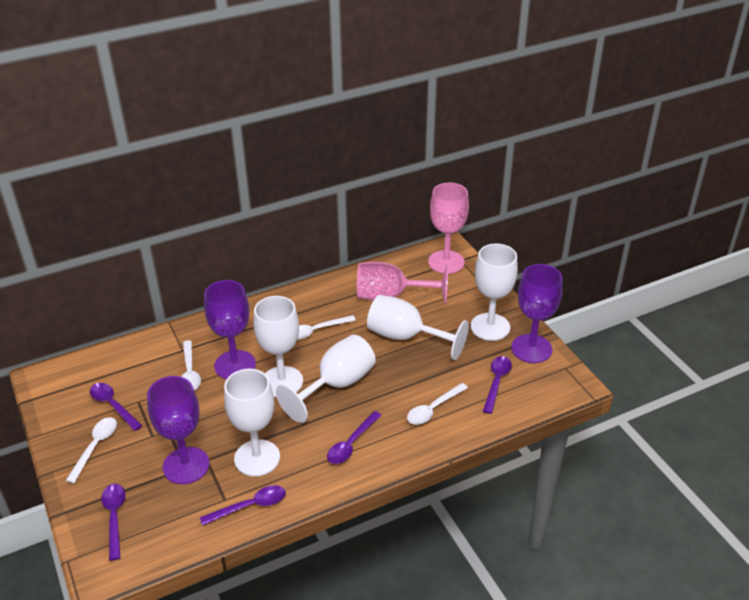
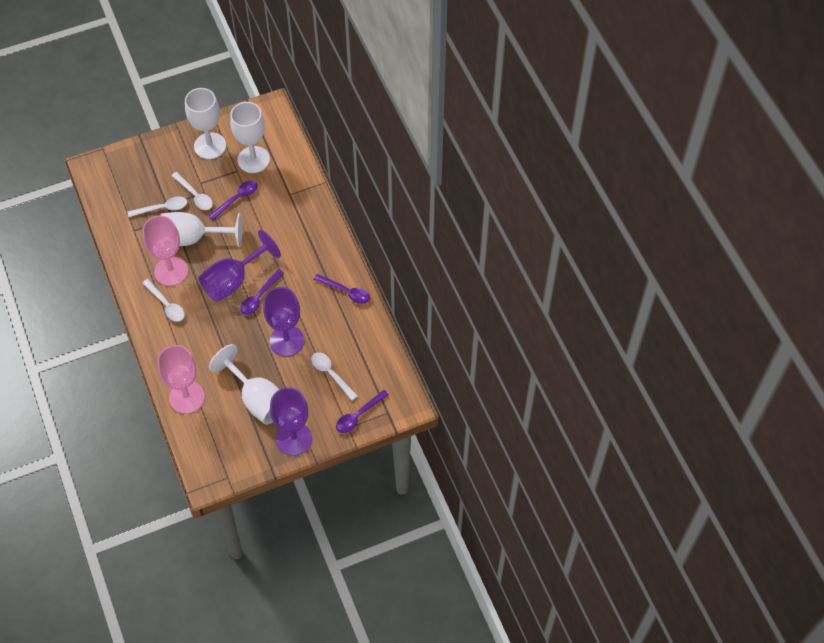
purple spoon: 5 -> 4
white goblet: 5 -> 4

